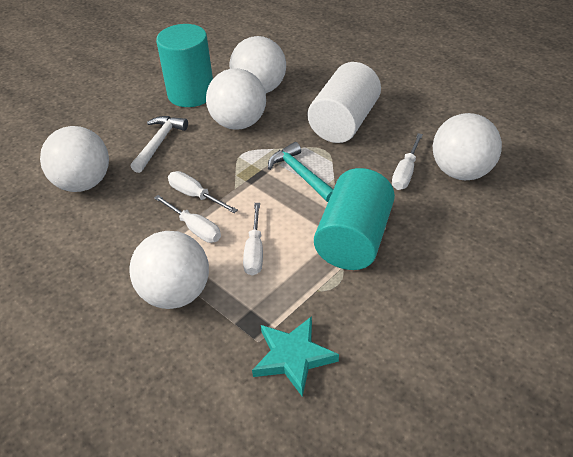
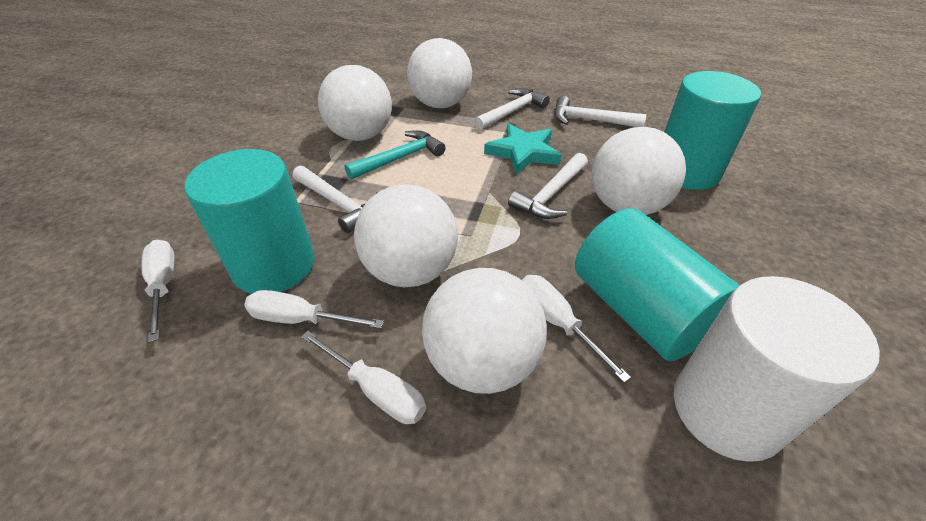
turquoise cylinder: 2 -> 3
white hammer: 1 -> 4

